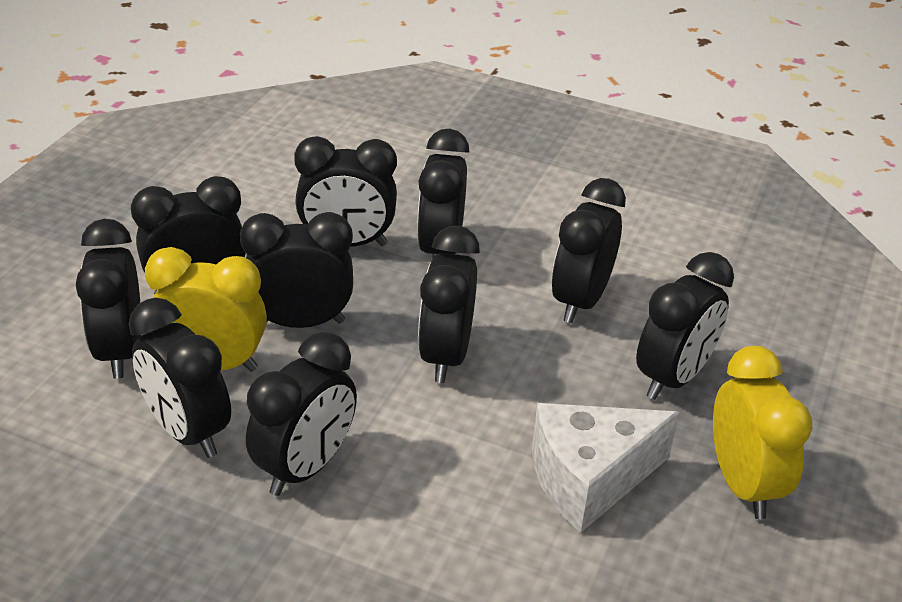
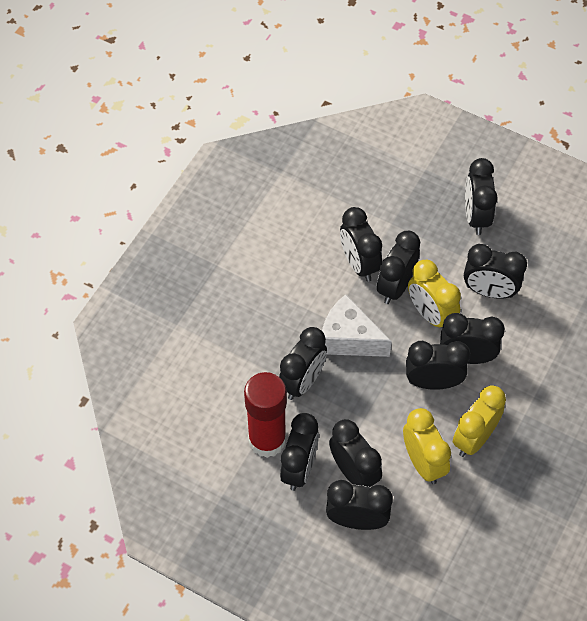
red glue stick: 0 -> 1
yellow clock: 2 -> 3

